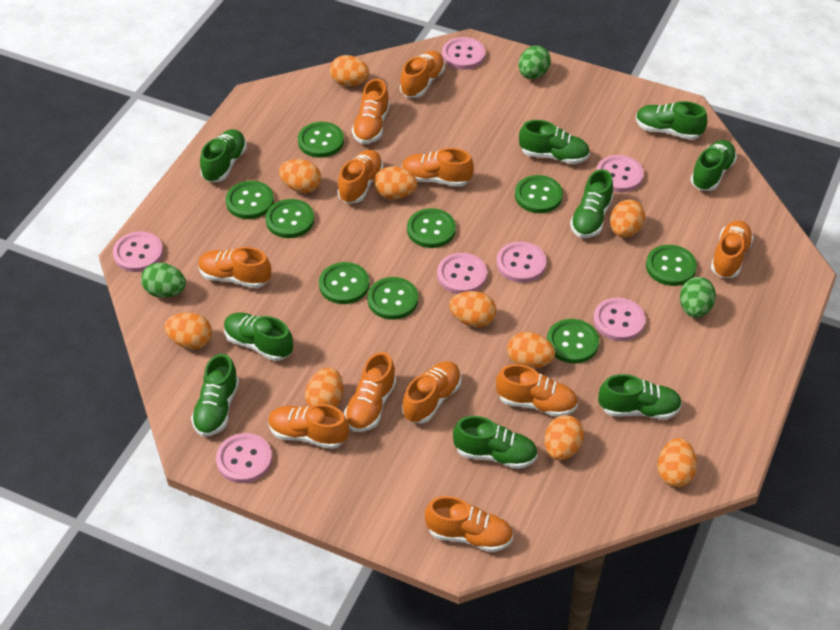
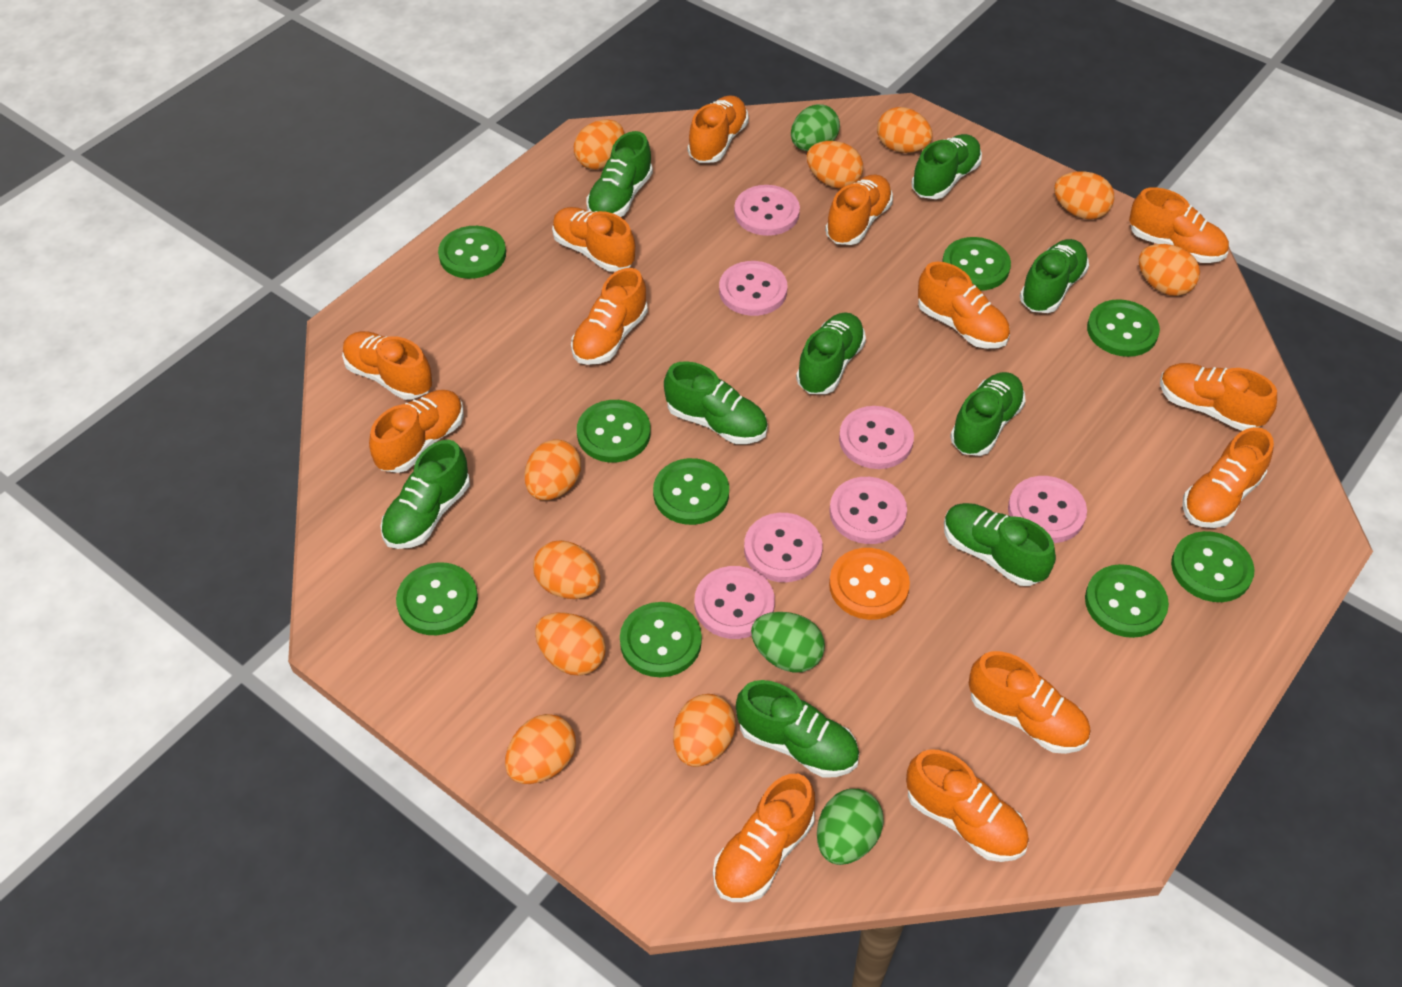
orange button: 0 -> 1
orange shoe: 11 -> 13

